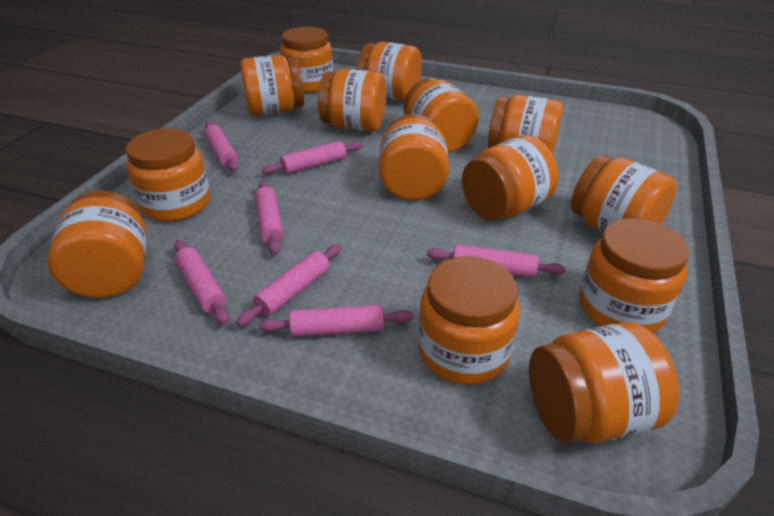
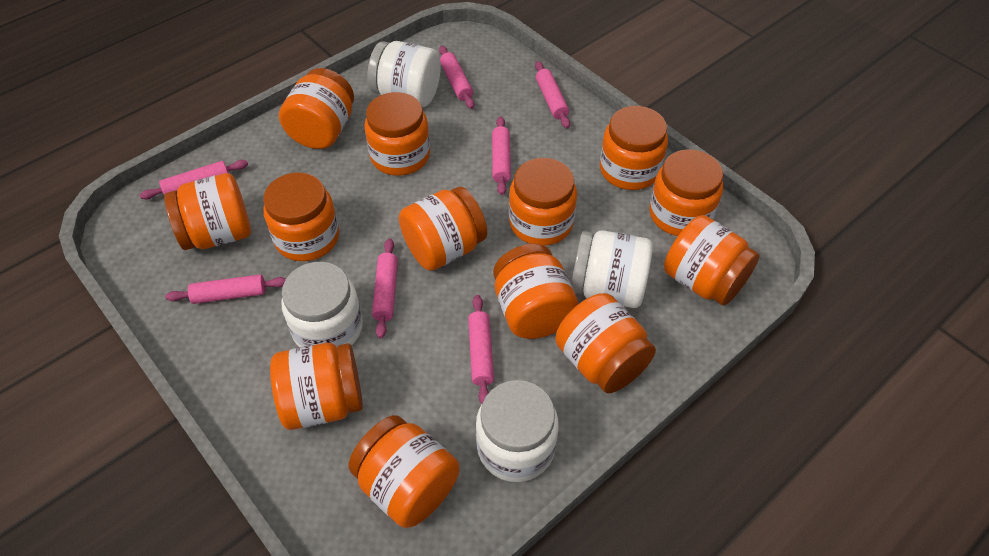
orange jar: 14 -> 13
white jar: 0 -> 4

